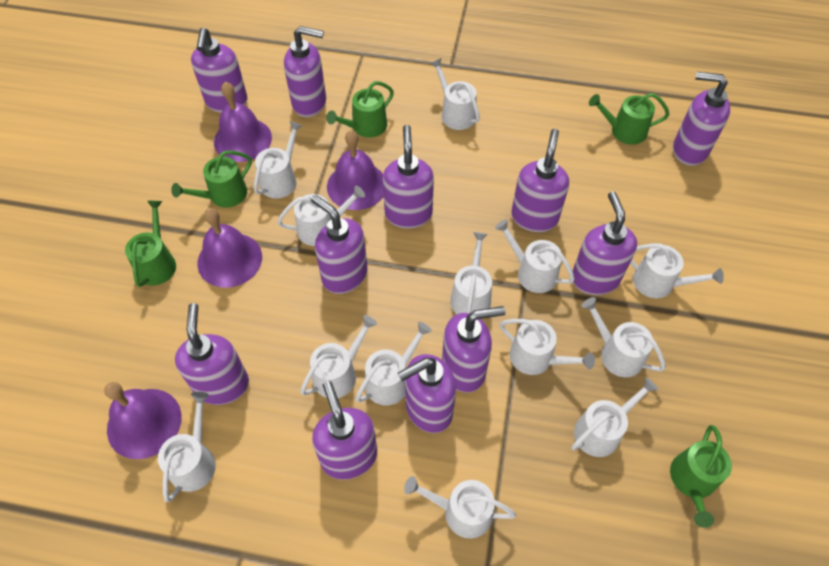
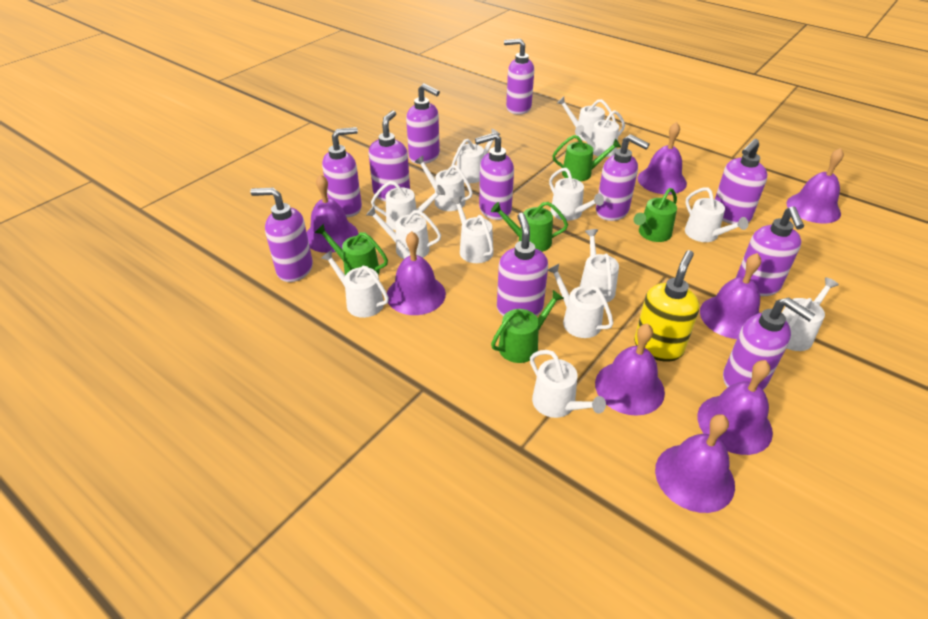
purple bell: 4 -> 8
white watering can: 13 -> 14
yellow soap dispenser: 0 -> 1

